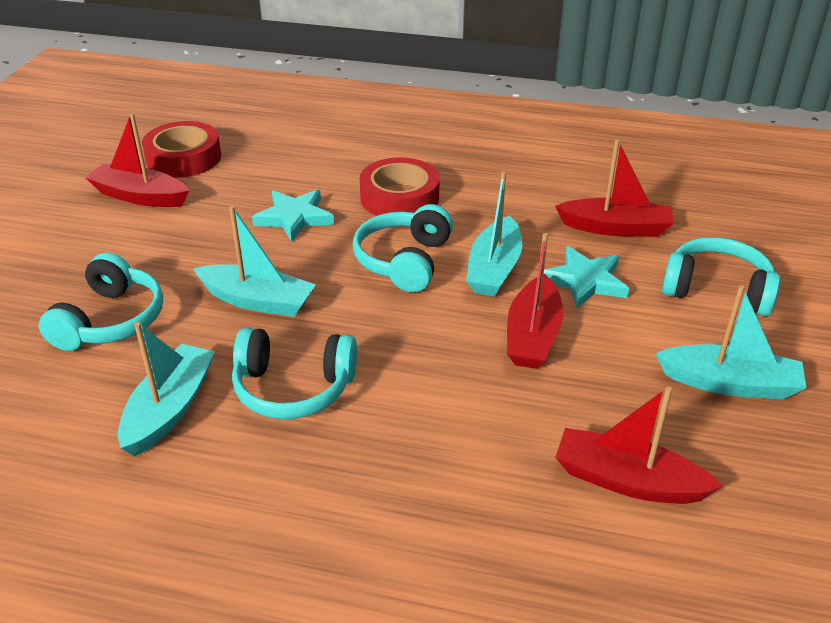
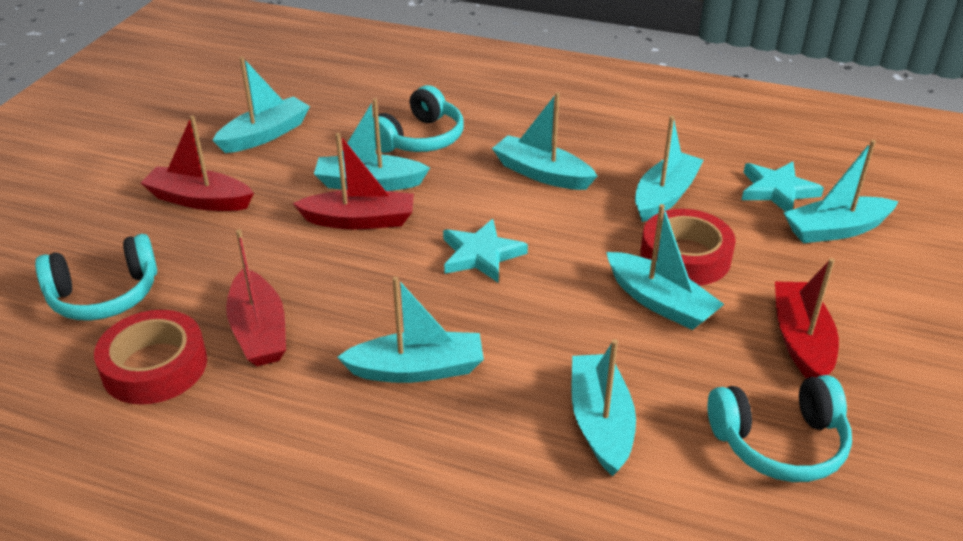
turquoise boat: 4 -> 8
turquoise headphones: 4 -> 3

